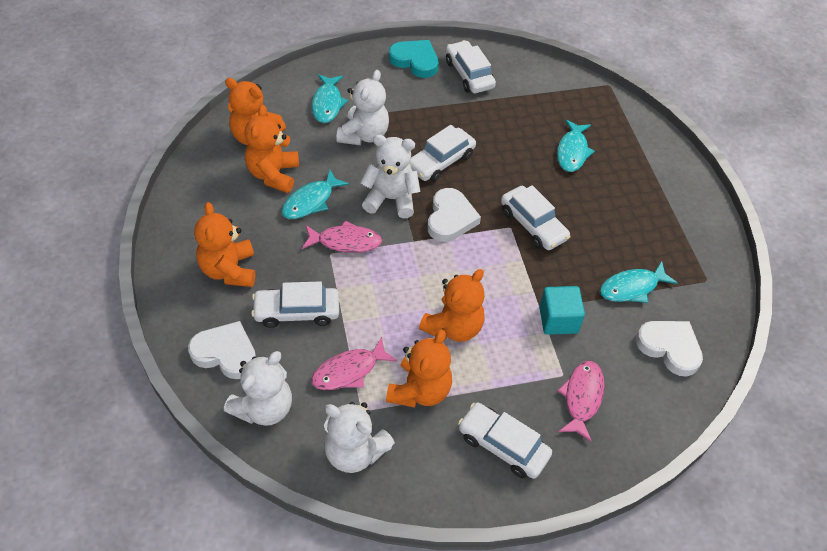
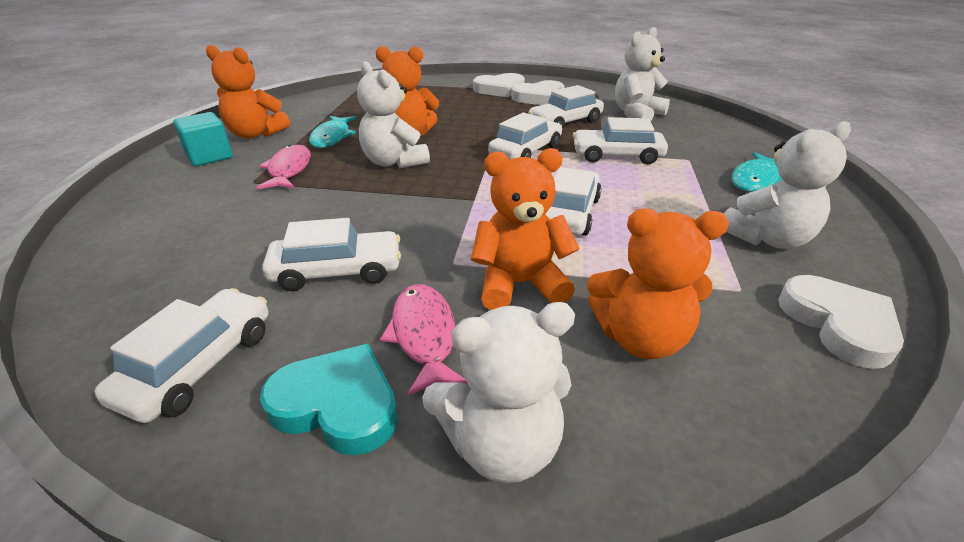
orange teddy bear: 5 -> 4
pink fish: 3 -> 2
turquoise fish: 4 -> 2
white car: 5 -> 6

